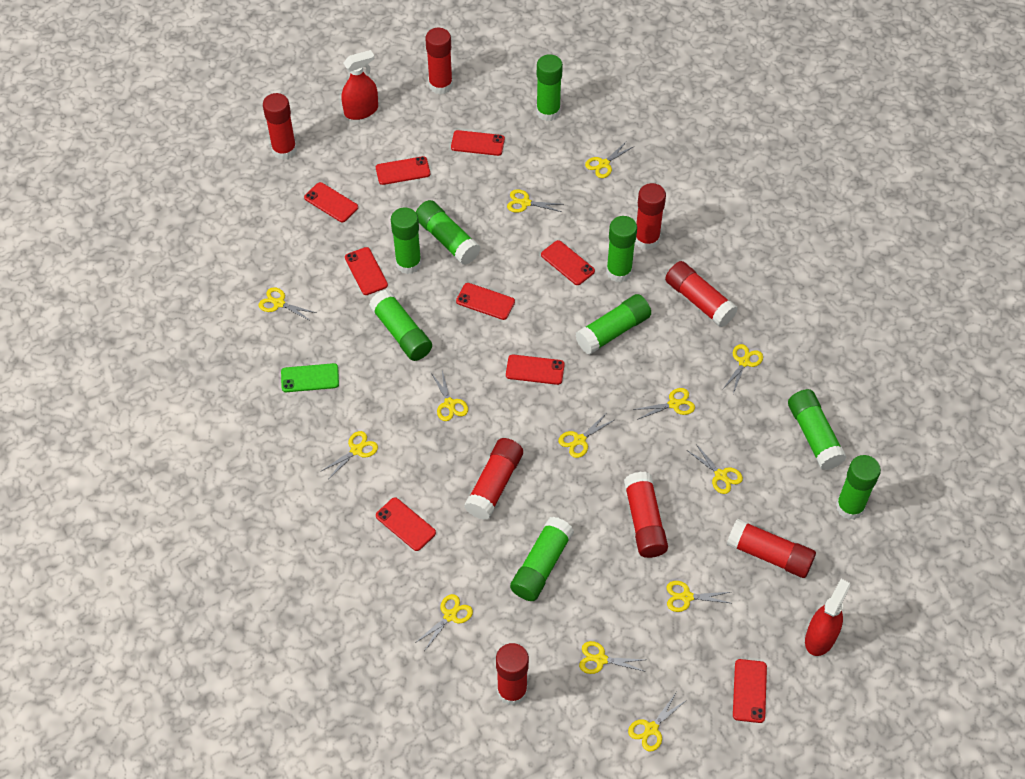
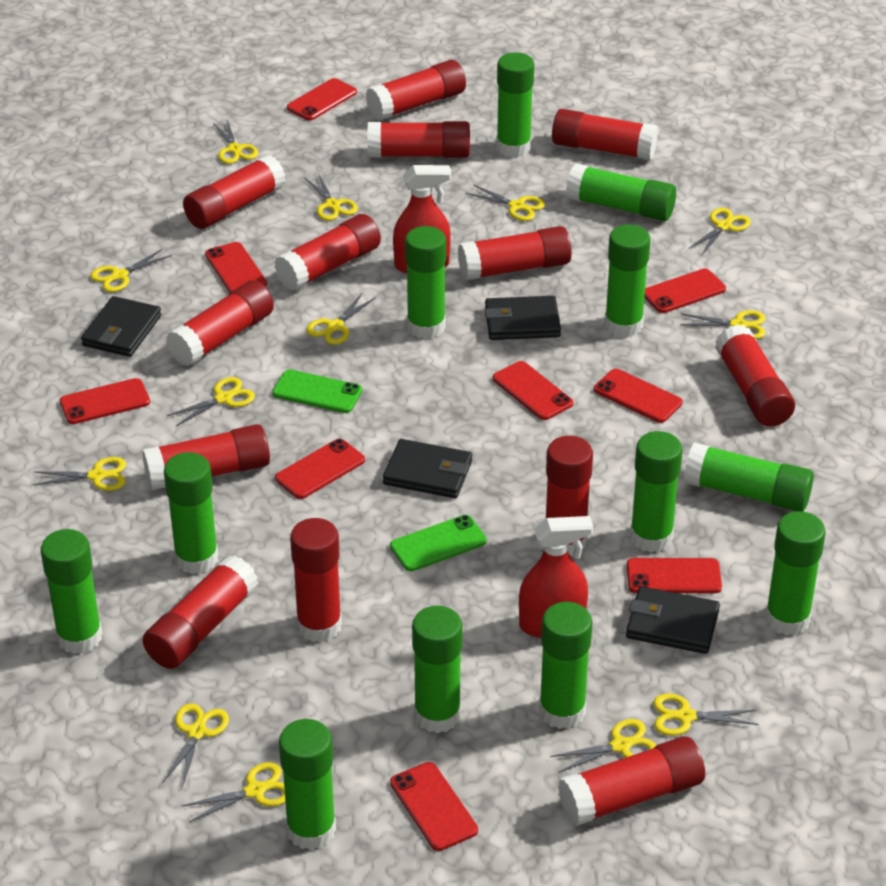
black wallet: 0 -> 4
green glue stick: 9 -> 12
green phone: 1 -> 2
red glue stick: 8 -> 13

